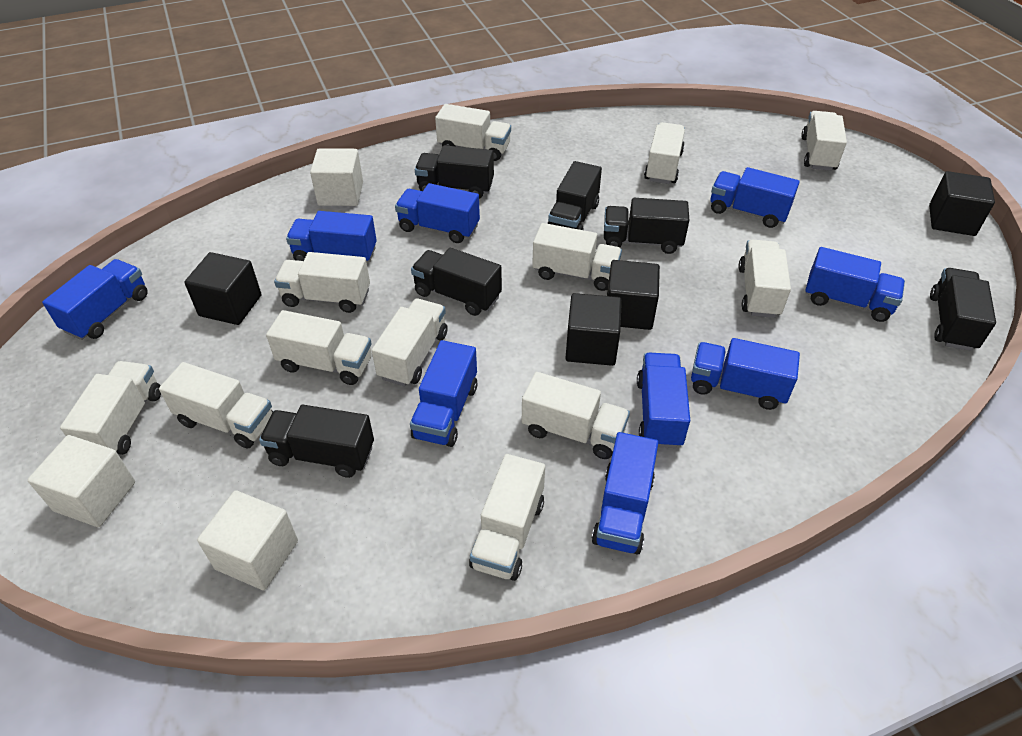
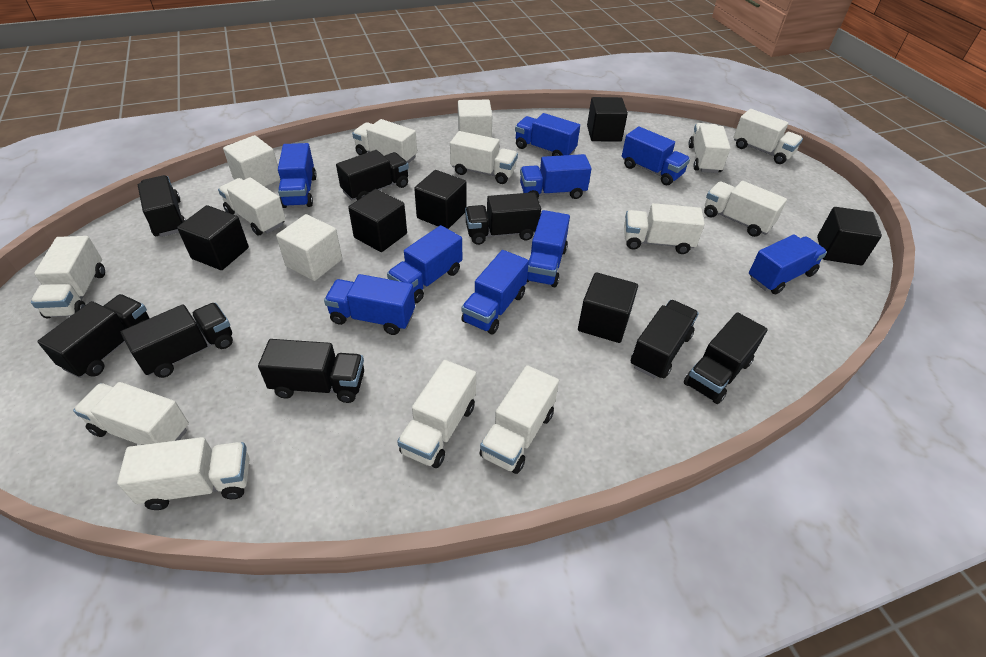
black cube: 4 -> 6
black truck: 6 -> 8

